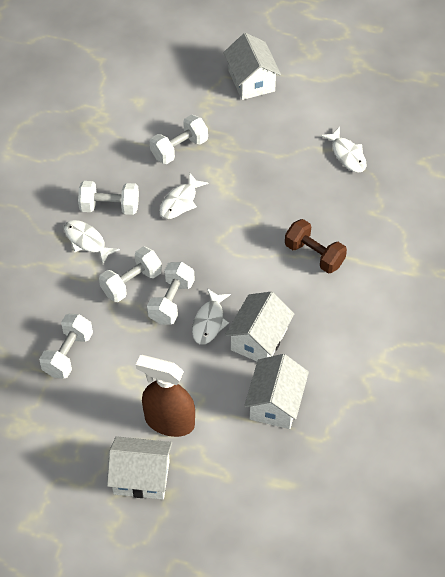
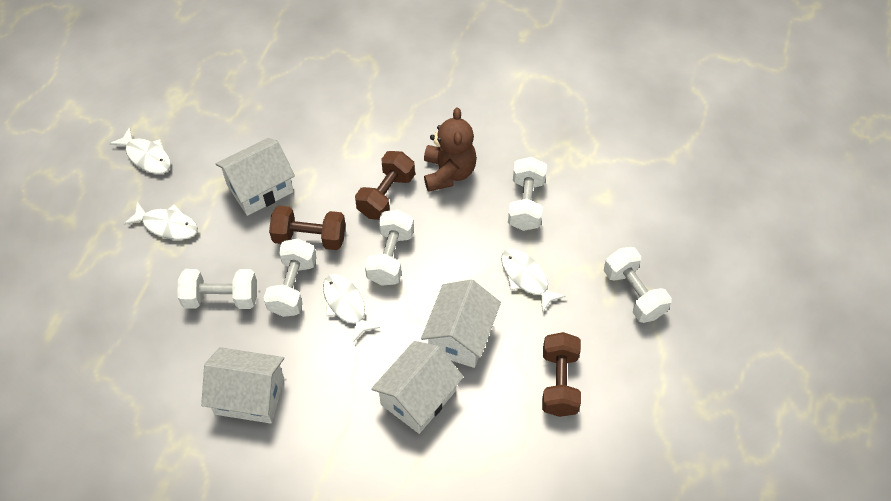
brown dumbbell: 1 -> 3
brown spray bottle: 1 -> 0
brown teddy bear: 0 -> 1

